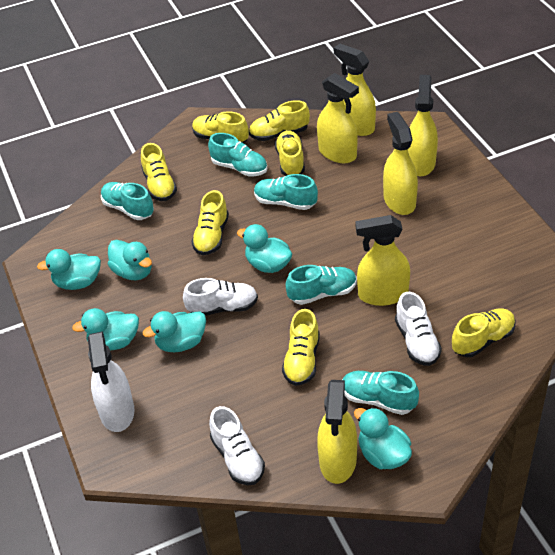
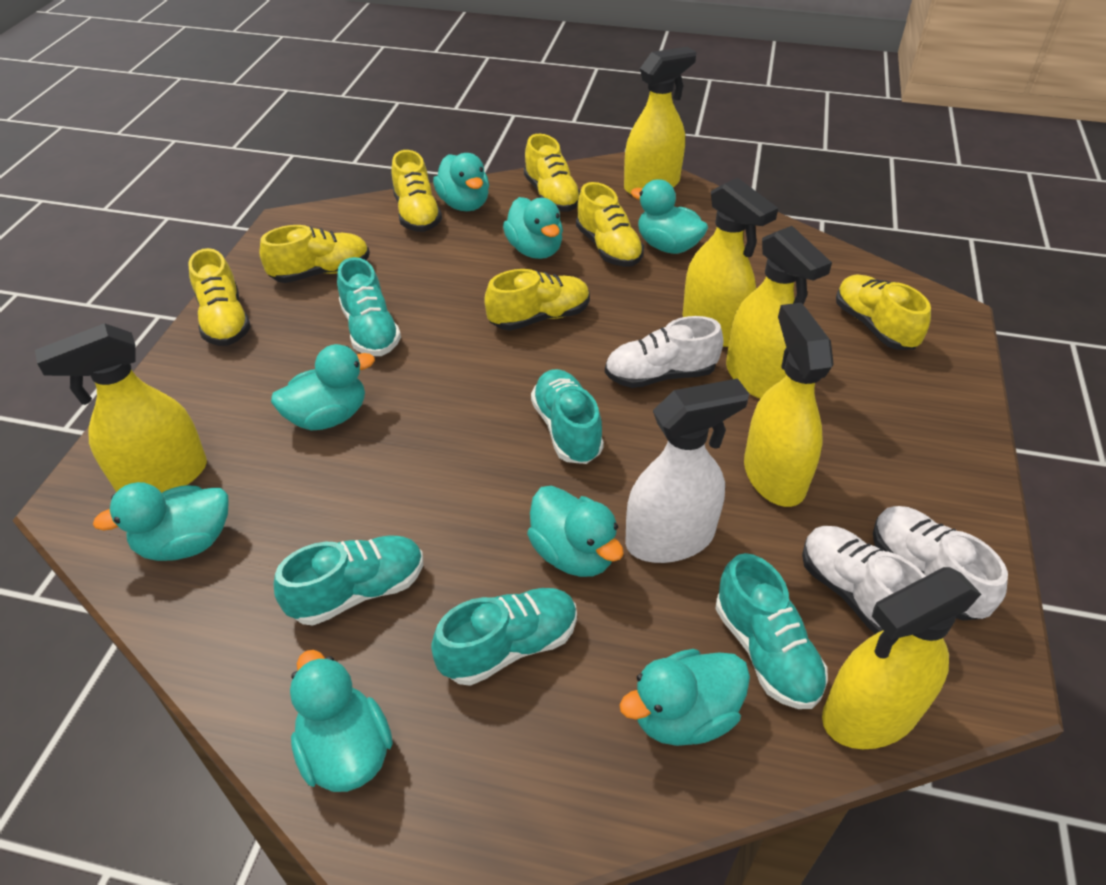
turquoise duck: 6 -> 8

